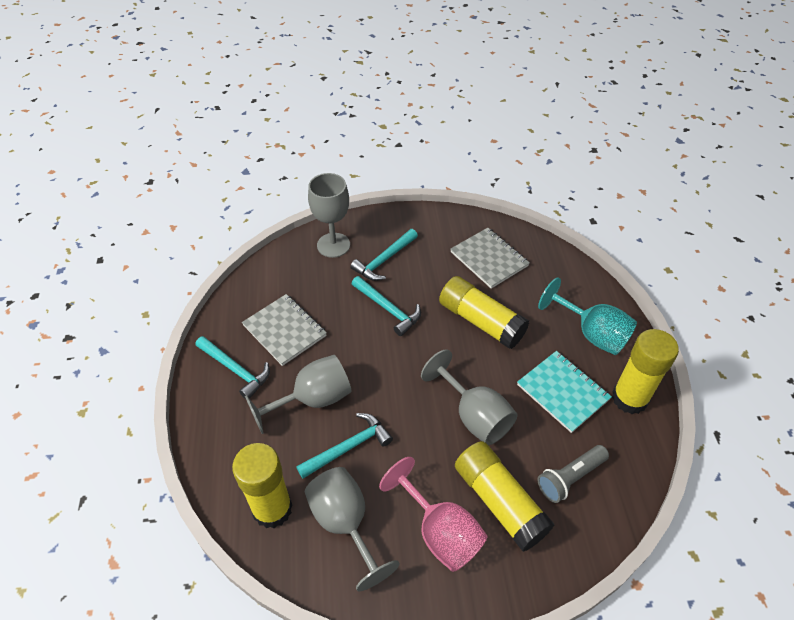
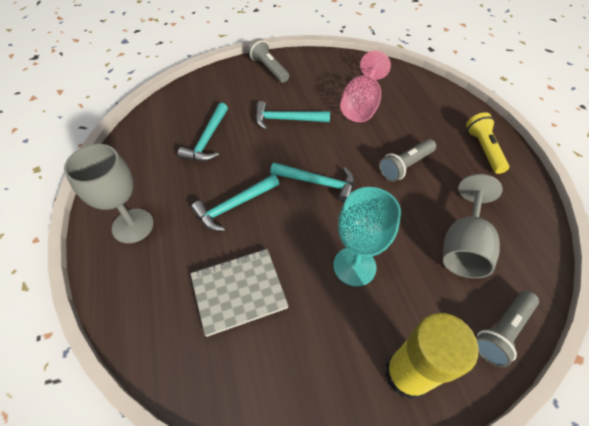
grey flashlight: 1 -> 3
grey goblet: 4 -> 2
grey notebook: 2 -> 1
turquoise notebook: 1 -> 0
yellow flashlight: 0 -> 1
yellow glue stick: 4 -> 1

